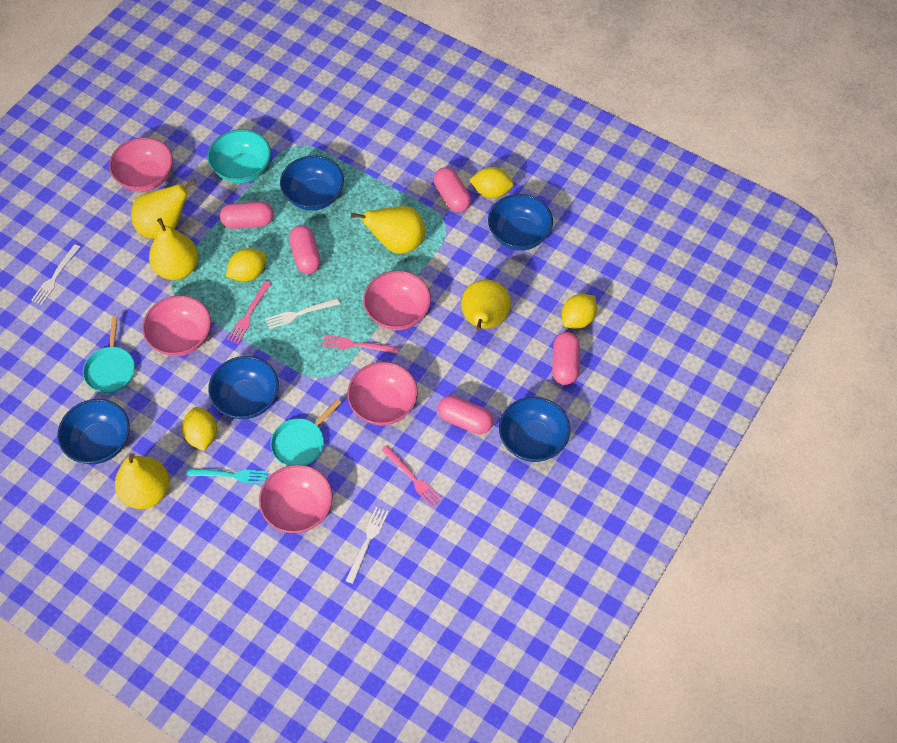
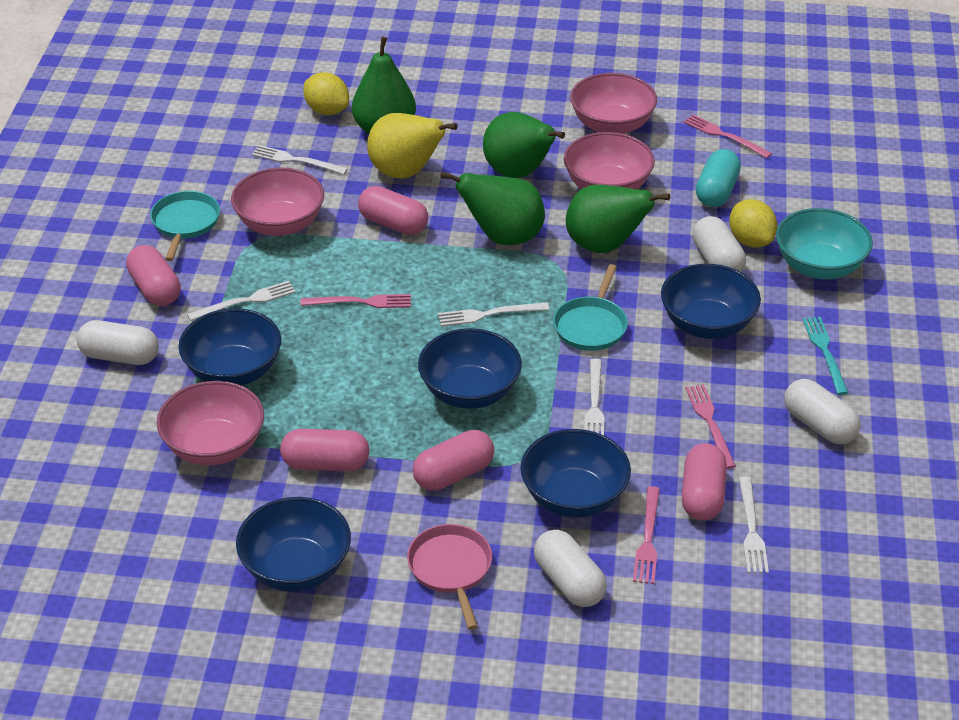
green pear: 0 -> 4
pink bowl: 5 -> 4
pink fork: 3 -> 4
pink pan: 0 -> 1
turquoise capsule: 0 -> 1
white capsule: 0 -> 4
white fork: 3 -> 5
yellow lemon: 4 -> 2
yellow pear: 5 -> 1

